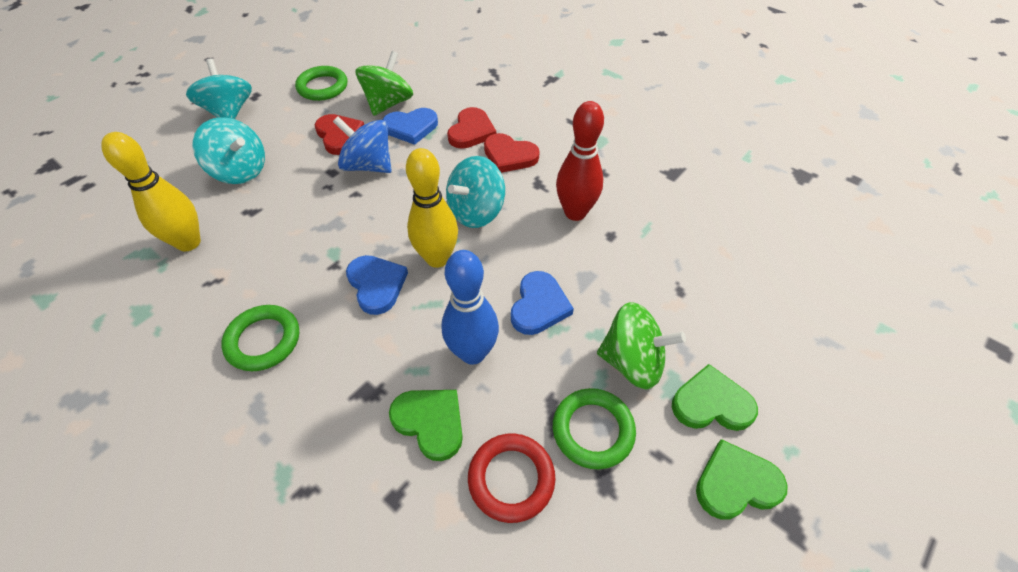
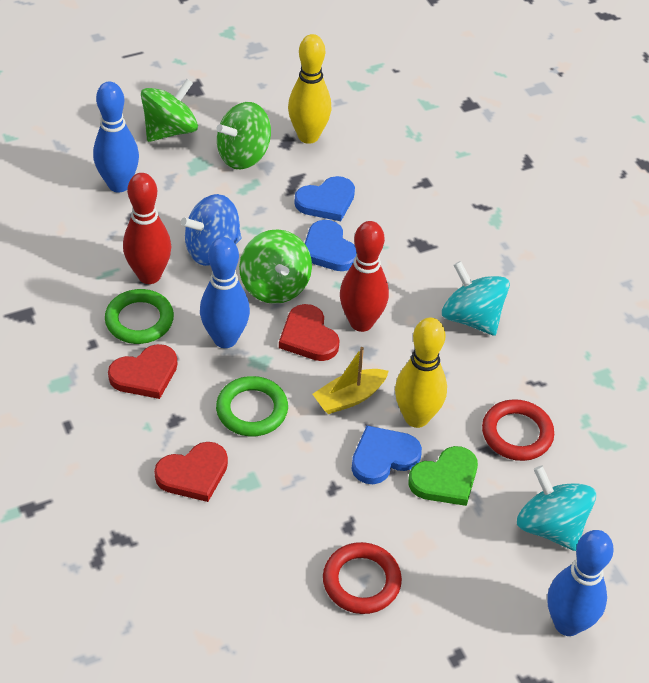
blue bowling pin: 1 -> 3
green heart: 3 -> 1
green ring: 3 -> 2
green spinning top: 2 -> 3
red bowling pin: 1 -> 2
red ring: 1 -> 2
turquoise spinning top: 3 -> 2
yellow boat: 0 -> 1

